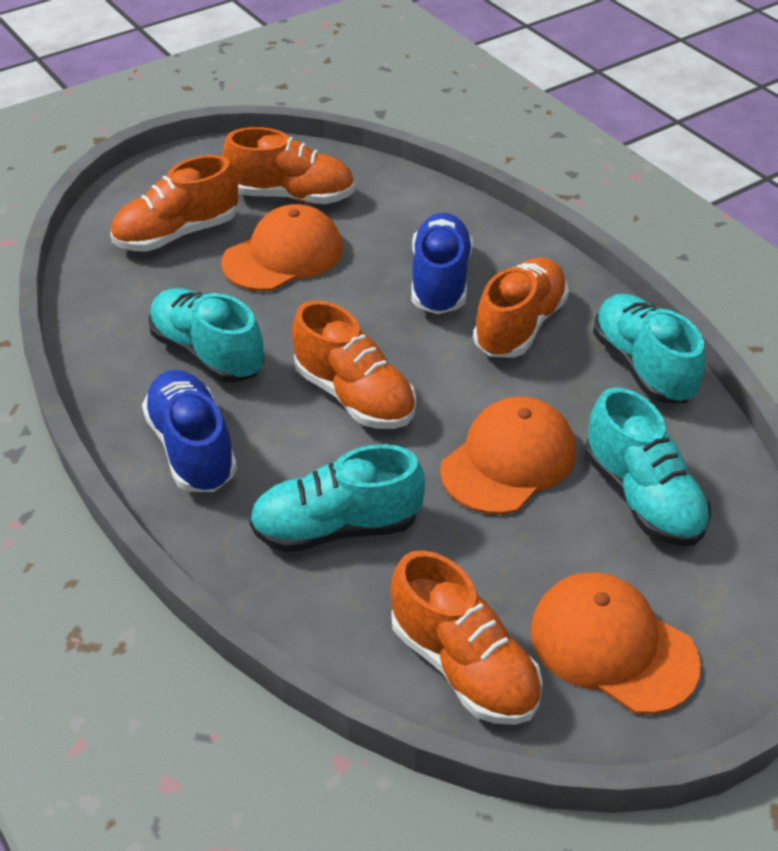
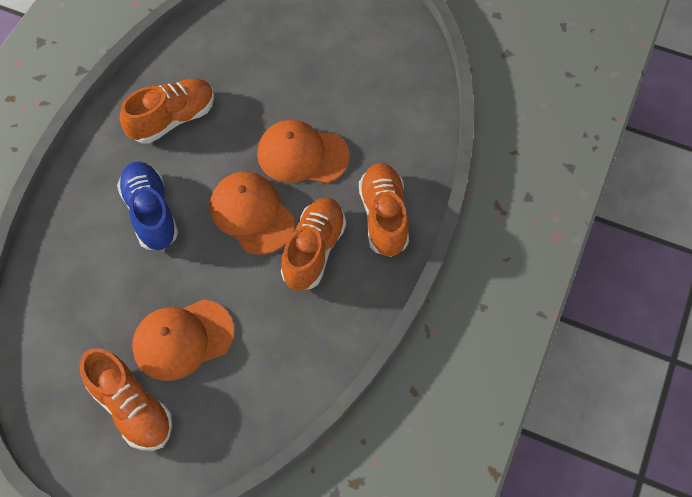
blue shoe: 2 -> 1
orange shoe: 5 -> 4
turquoise shoe: 4 -> 0

